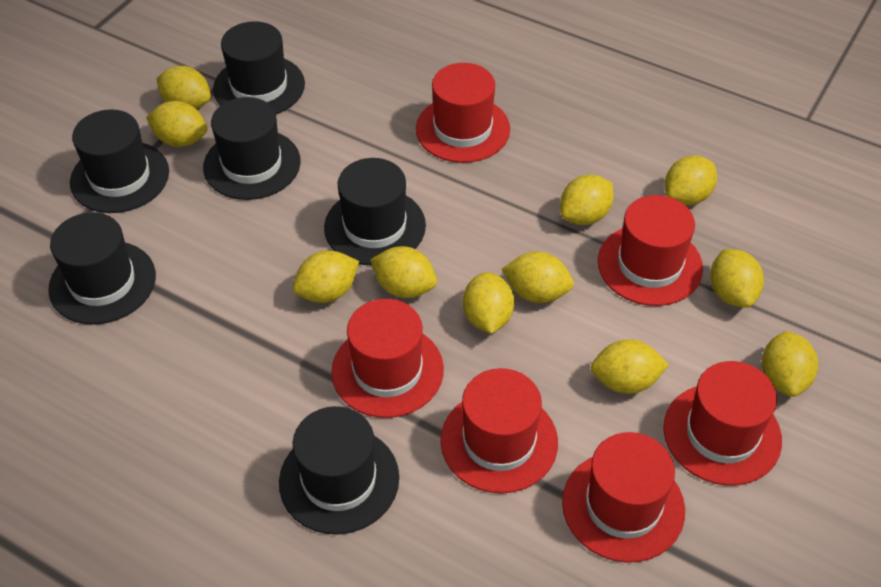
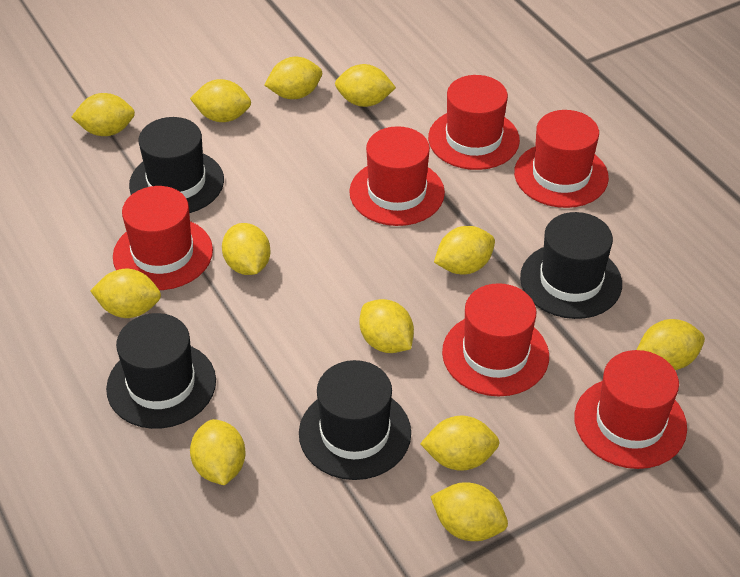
black hat: 6 -> 4
yellow lemon: 11 -> 12

